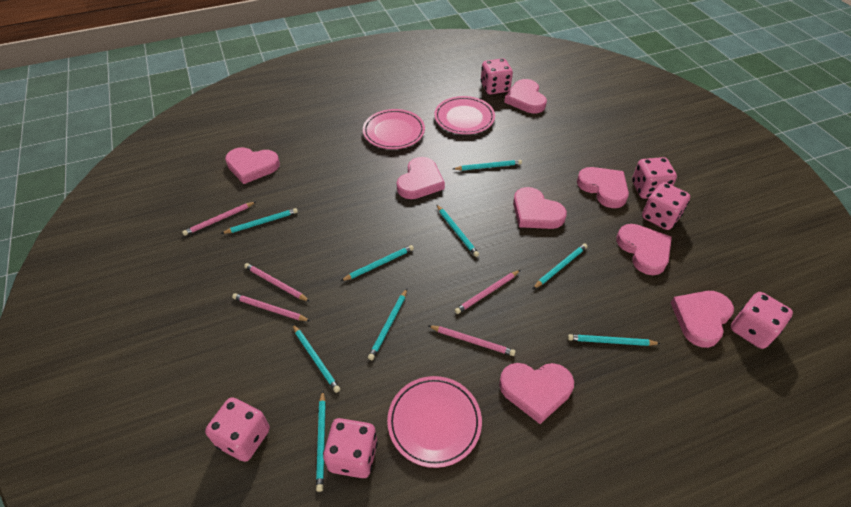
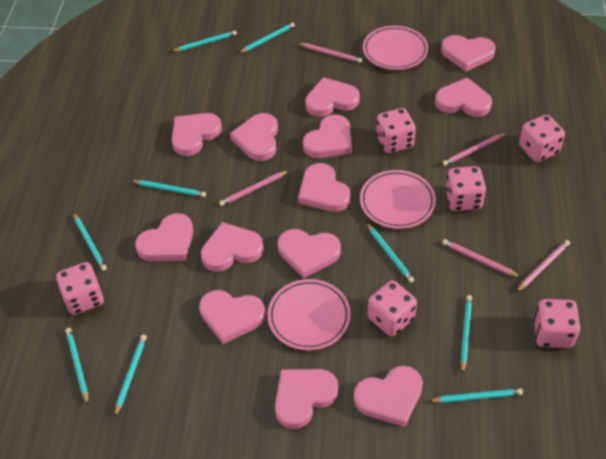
pink heart: 8 -> 13

